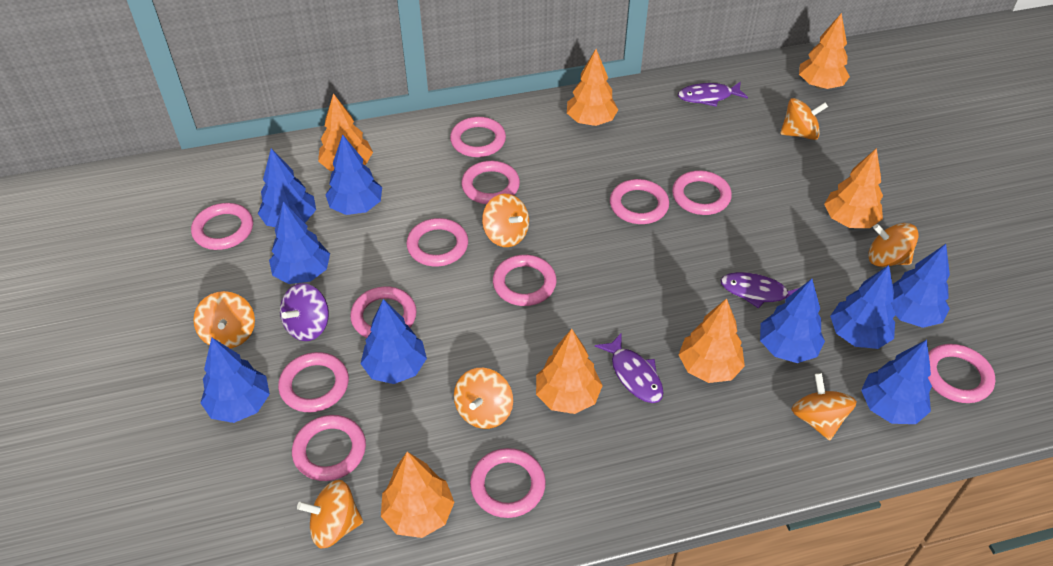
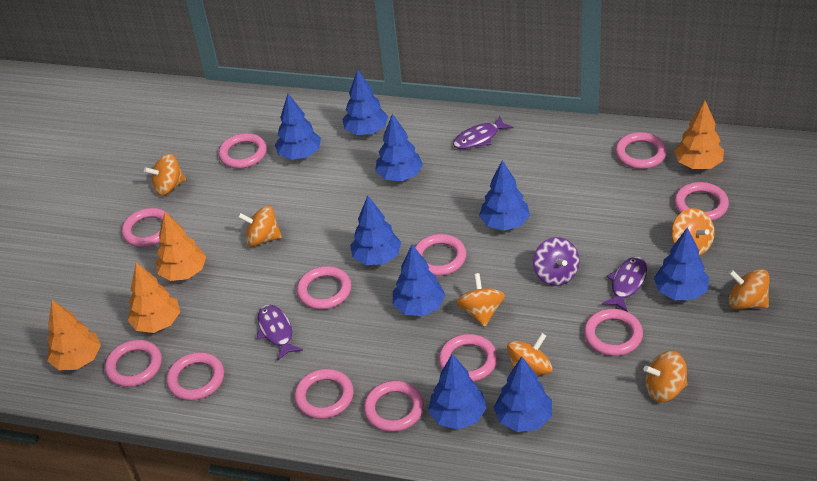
orange tree: 7 -> 4

